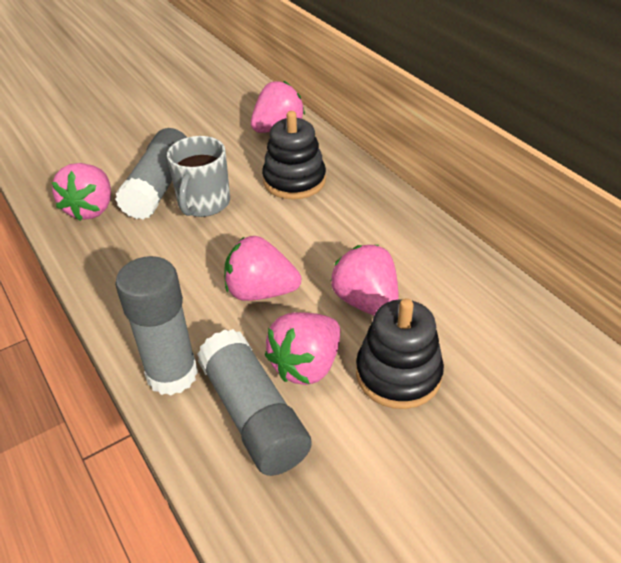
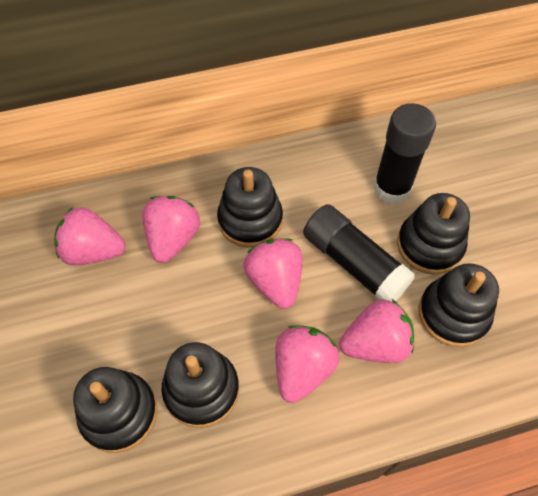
black glue stick: 0 -> 2
black stacking toy: 2 -> 5
grey glue stick: 3 -> 0
grey mug: 1 -> 0

